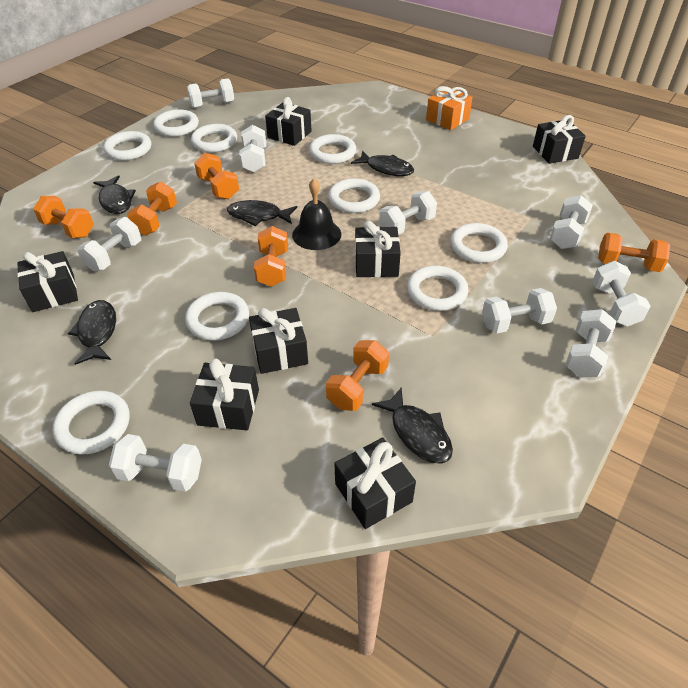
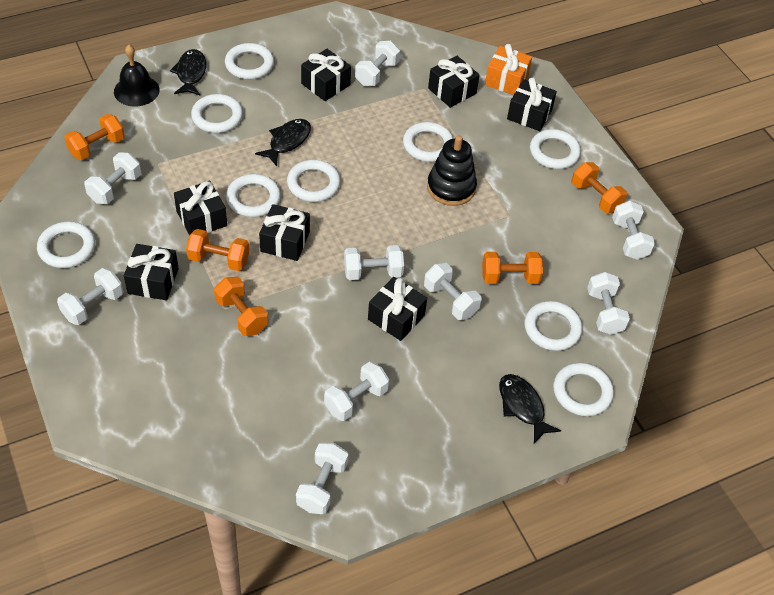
black fish: 5 -> 3
black stacking toy: 0 -> 1
orange dumbbell: 6 -> 5

